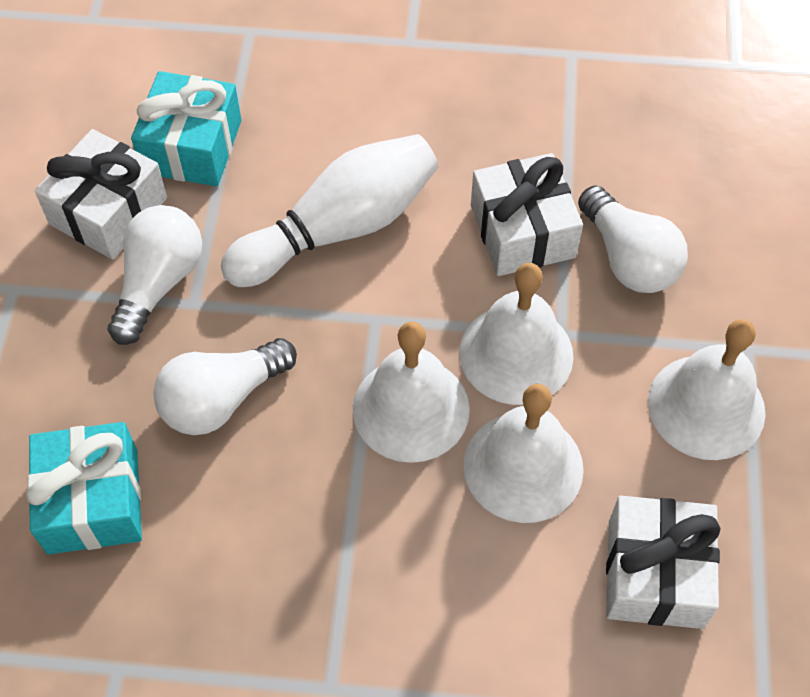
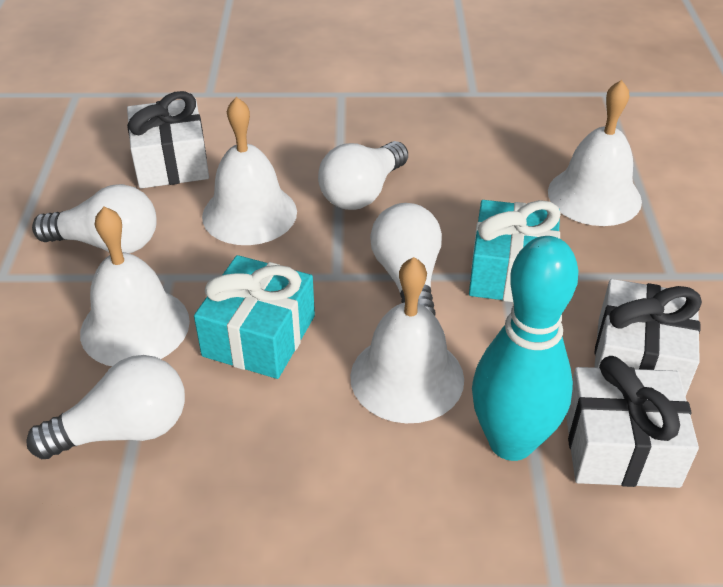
turquoise bowling pin: 0 -> 1
white bowling pin: 1 -> 0
white light bulb: 3 -> 4

